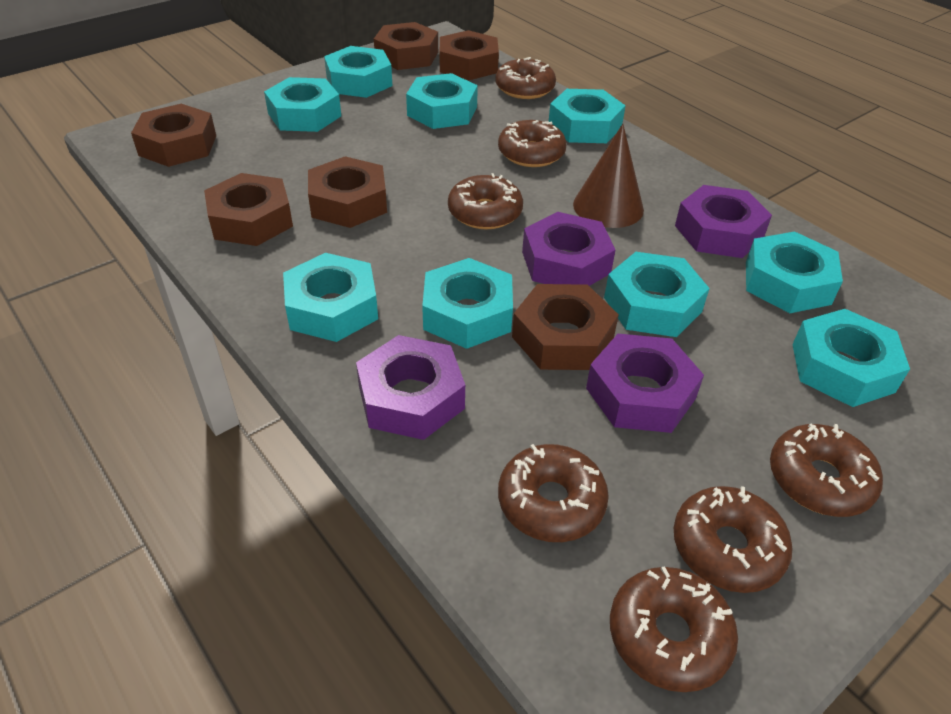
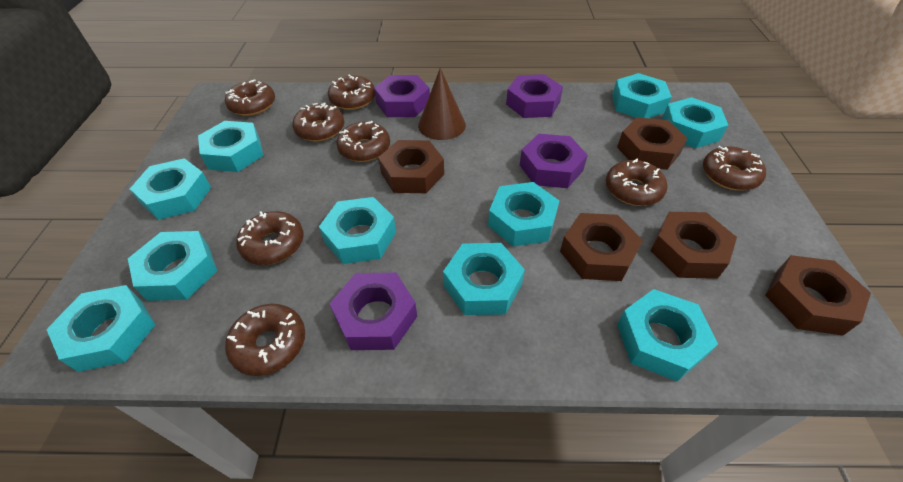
brown donut: 7 -> 8
brown nut: 6 -> 5
turquoise nut: 9 -> 10

